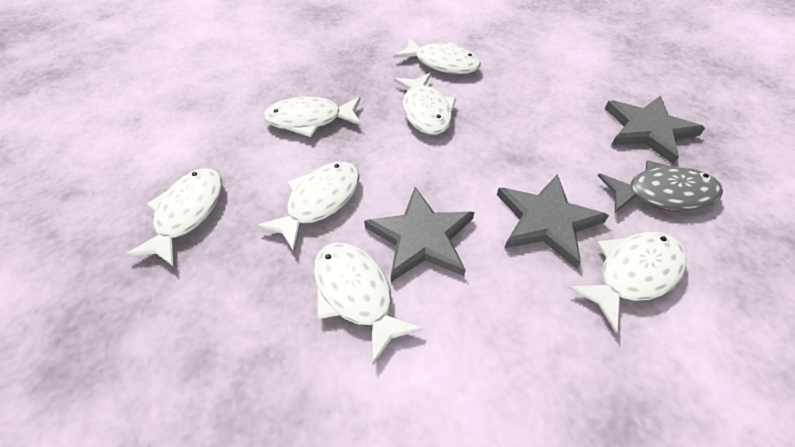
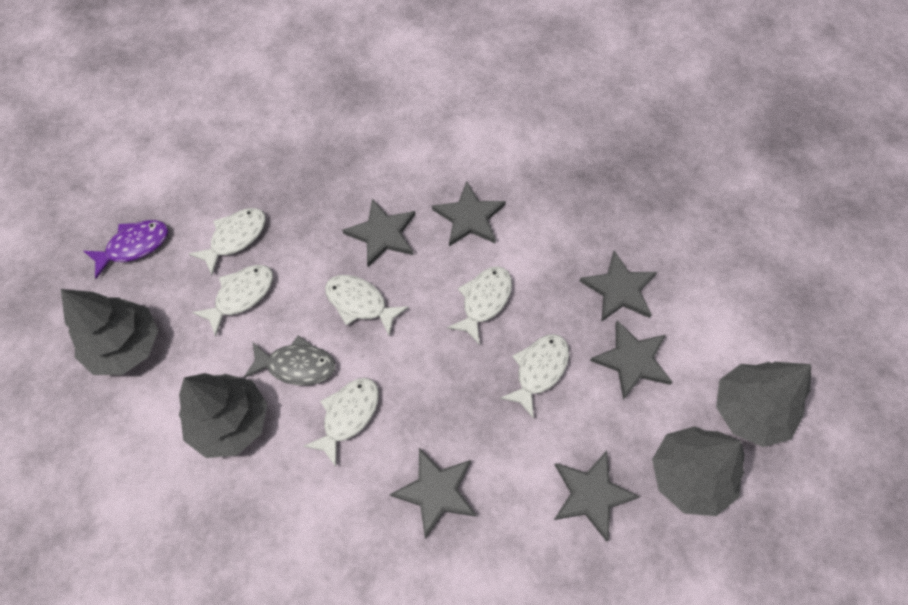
grey star: 3 -> 6
grey tree: 0 -> 4
purple fish: 0 -> 1
white fish: 7 -> 6

